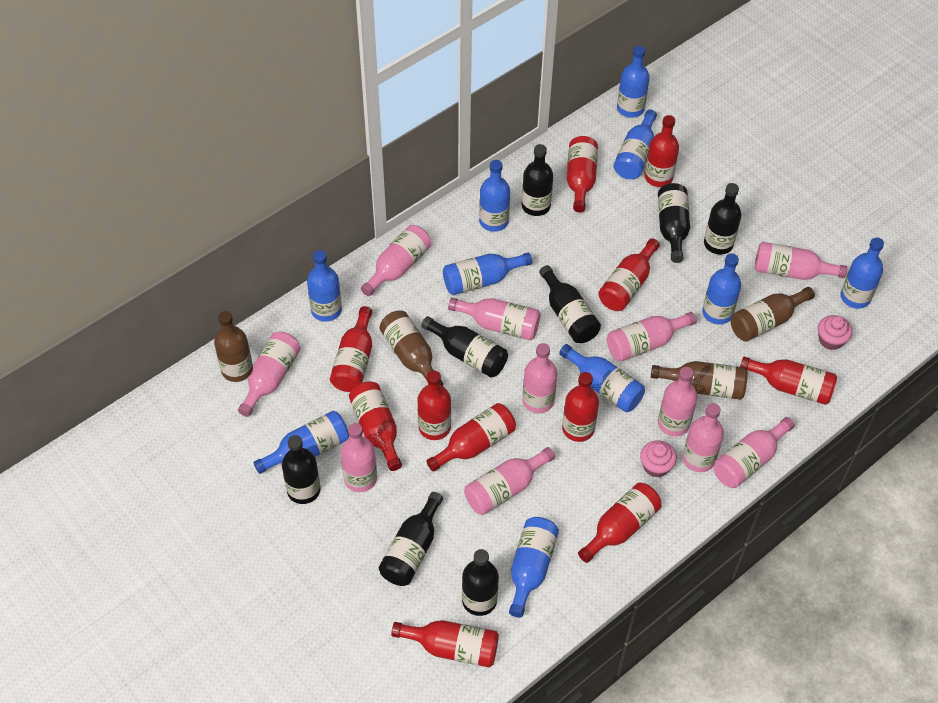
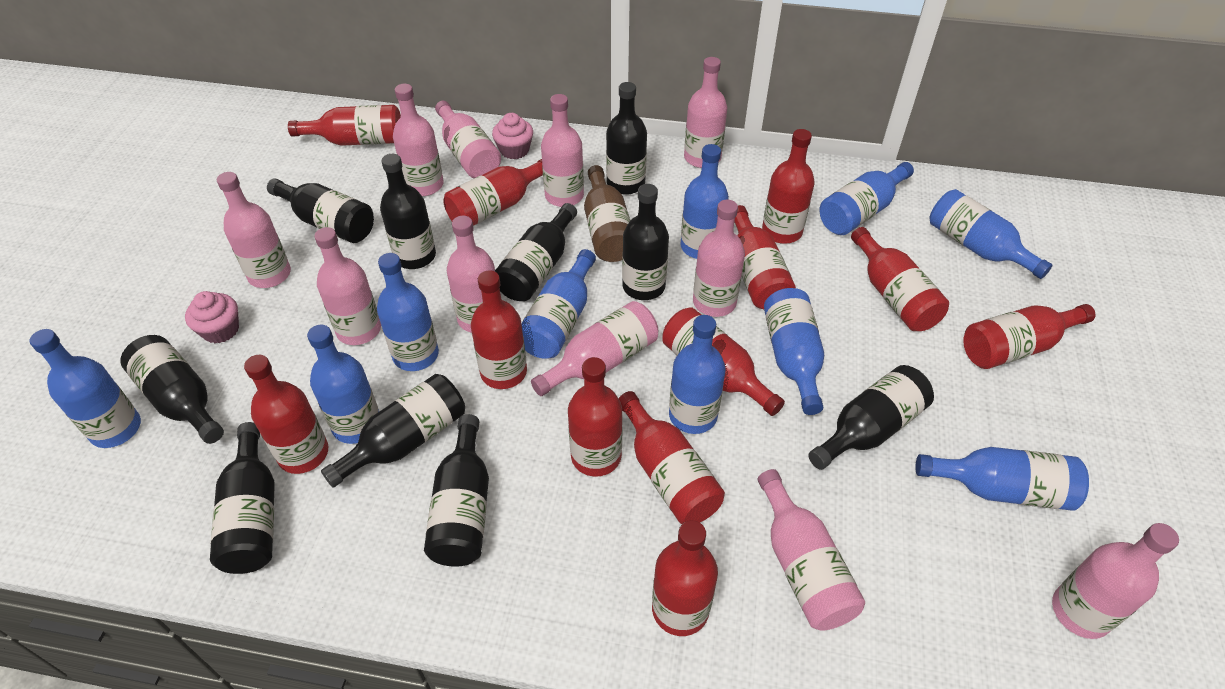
black bottle: 8 -> 10
brown bottle: 4 -> 1
red bottle: 11 -> 12

